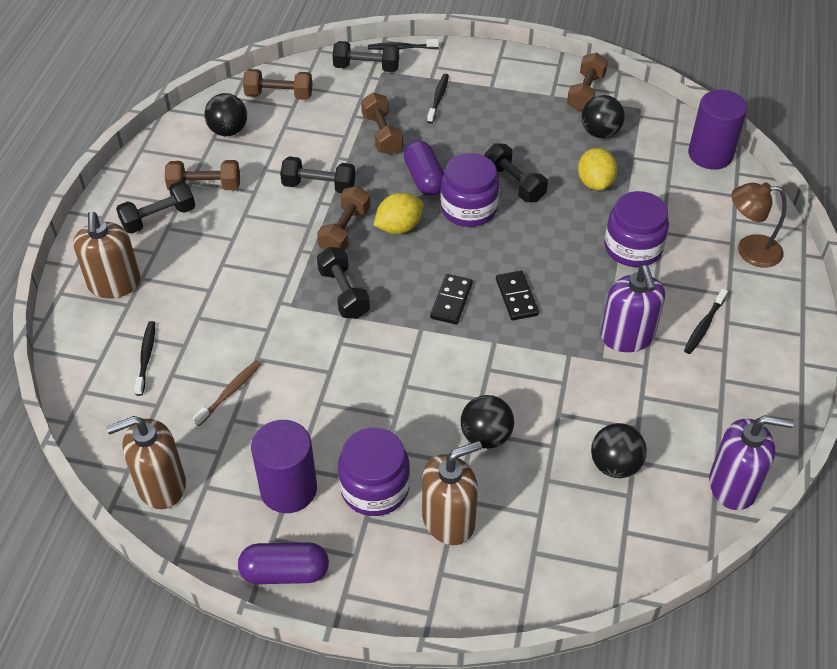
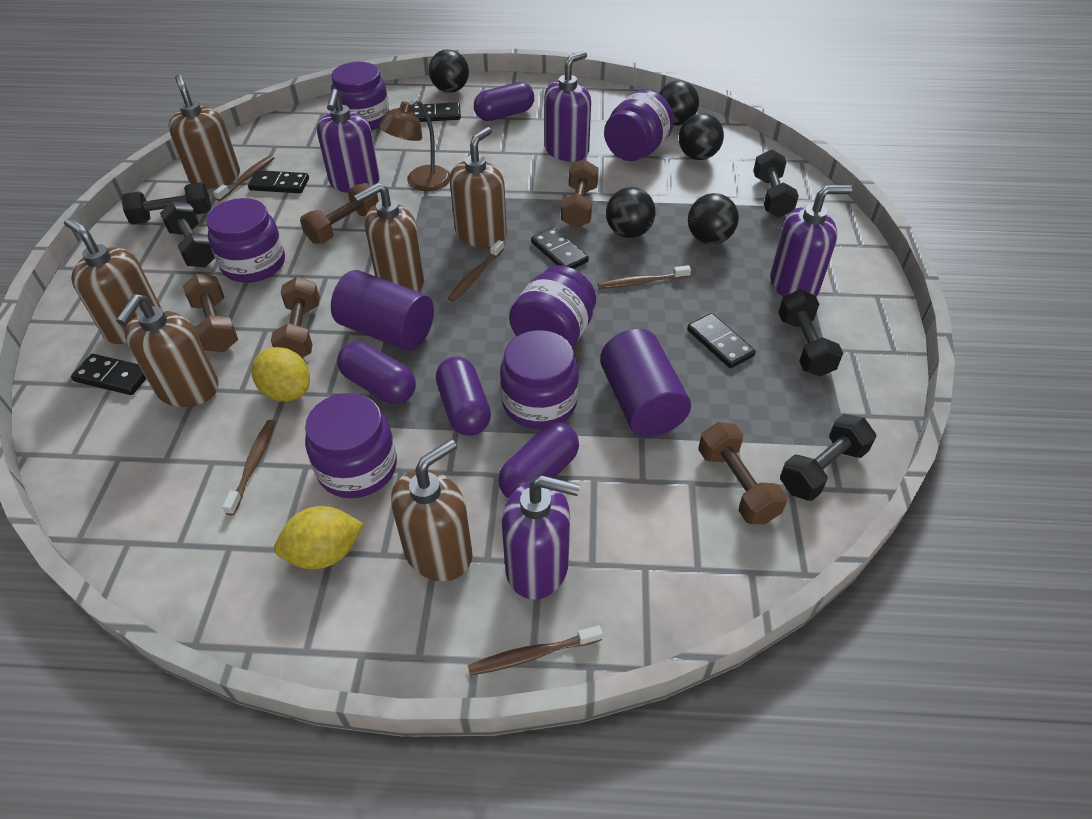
black ball: 4 -> 5
black domino: 2 -> 5
black toothbrush: 4 -> 0
brown soap dispenser: 3 -> 6
brown toothbrush: 1 -> 5
purple capsule: 2 -> 4
purple jar: 3 -> 6
purple soap dispenser: 2 -> 4

